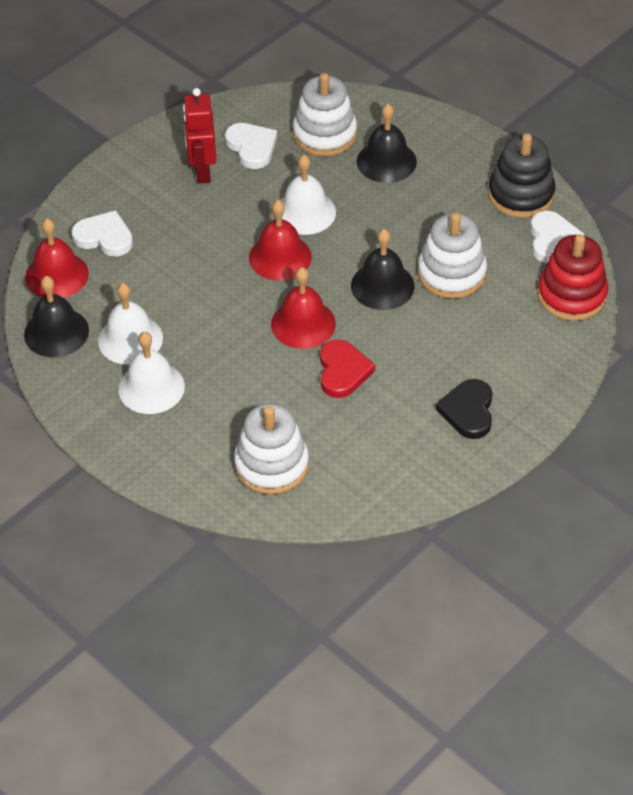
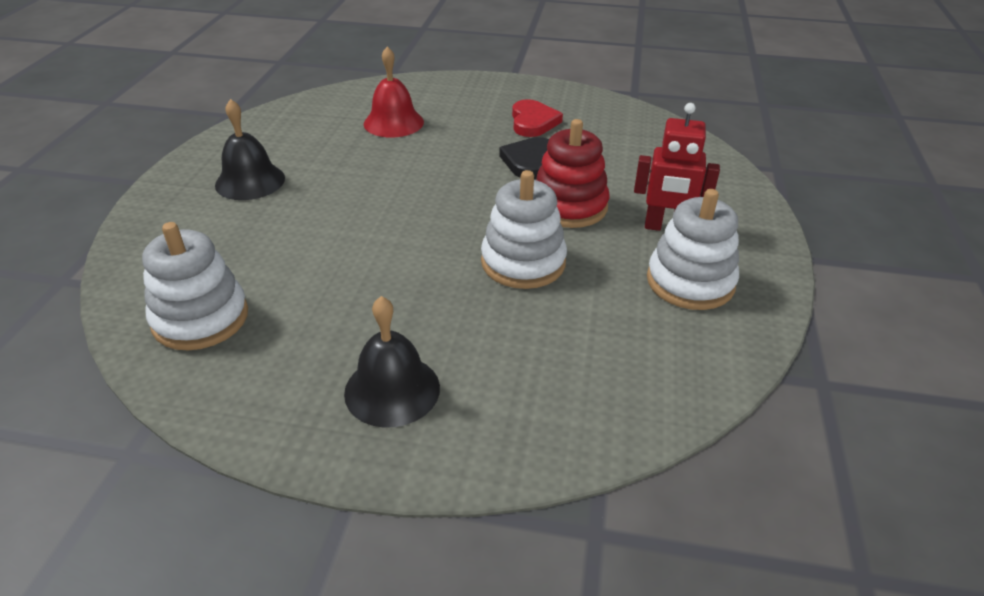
black bell: 3 -> 2
black stacking toy: 1 -> 0
red bell: 3 -> 1
white bell: 3 -> 0
white heart: 3 -> 0

